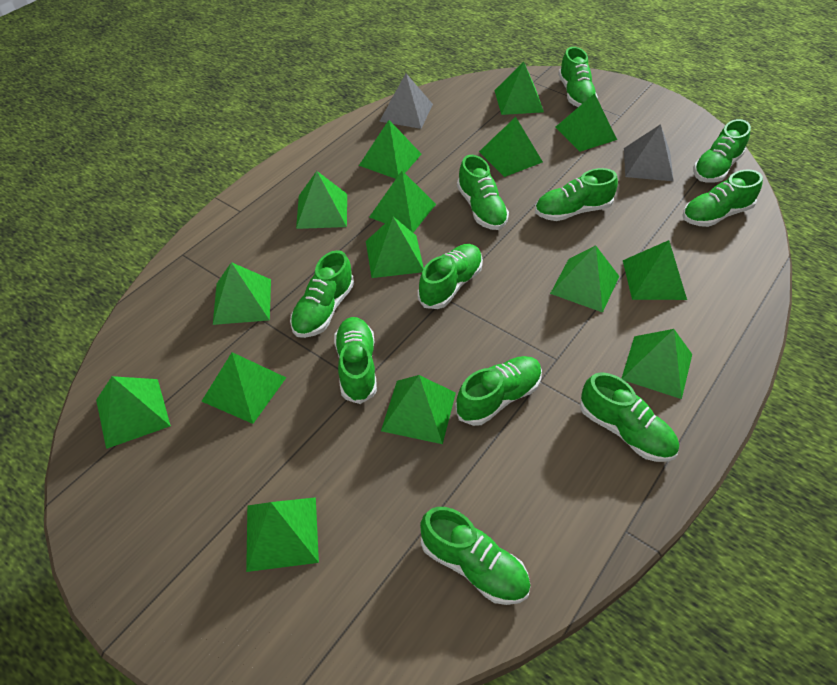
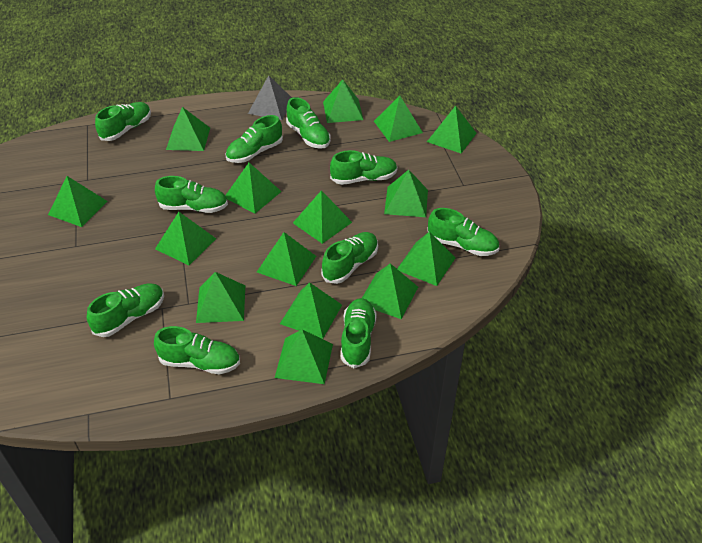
green shoe: 11 -> 10
grey pyramid: 2 -> 1

